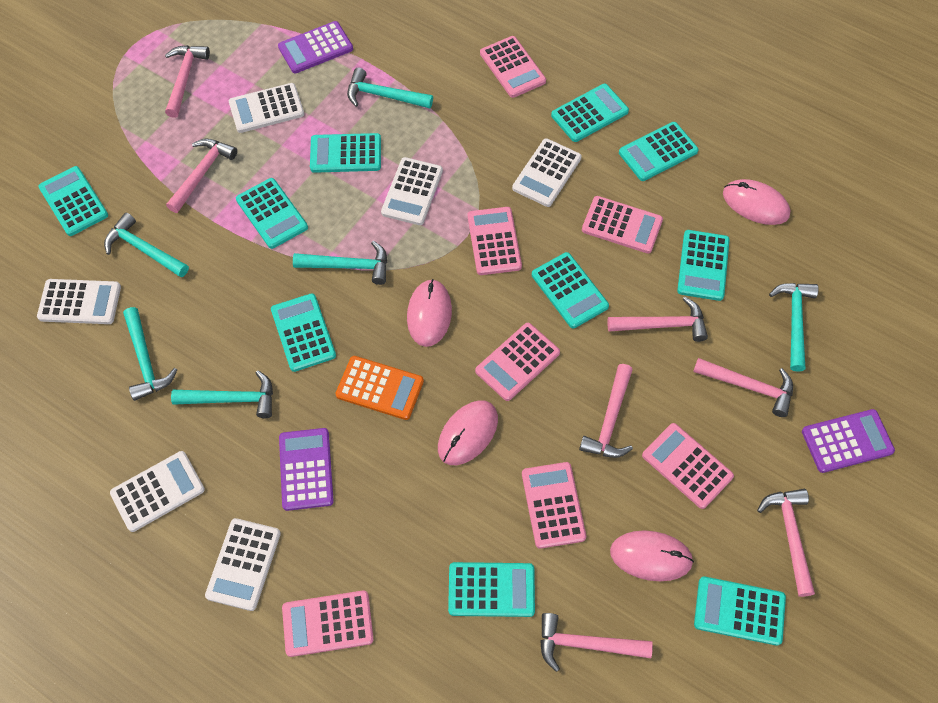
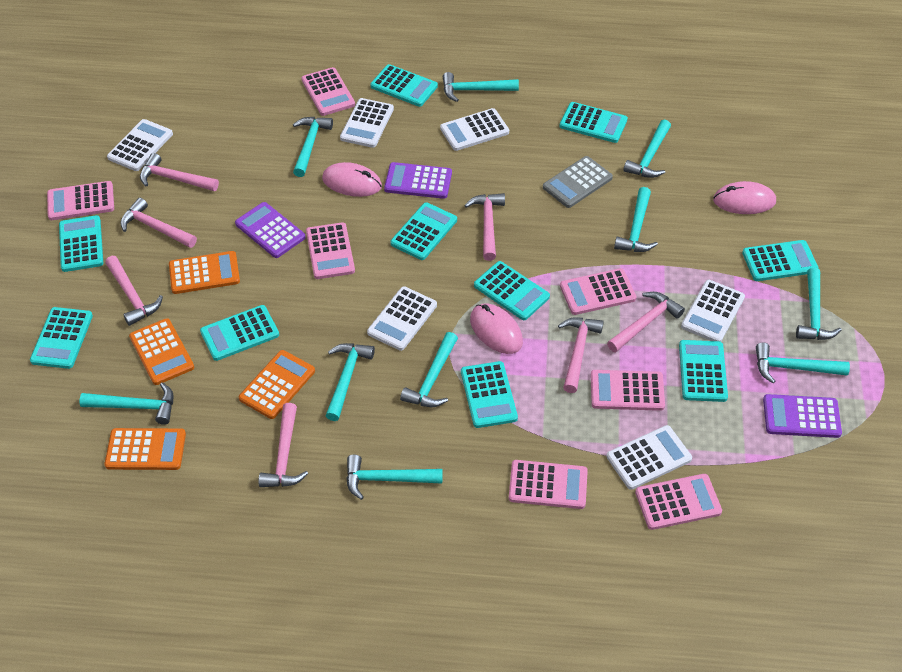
grey calculator: 0 -> 1
orange calculator: 1 -> 4
pink mouse: 4 -> 3
turquoise hammer: 6 -> 10

